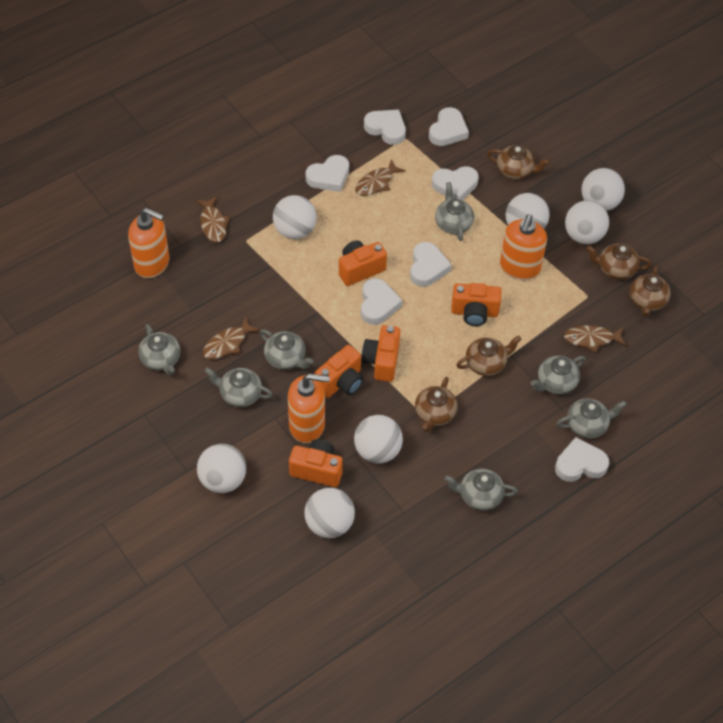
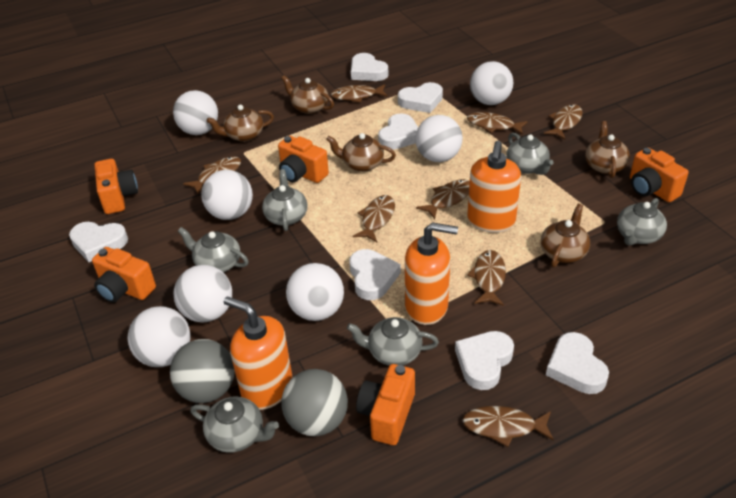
brown fish: 4 -> 8
grey ball: 0 -> 2
grey teapot: 7 -> 6

